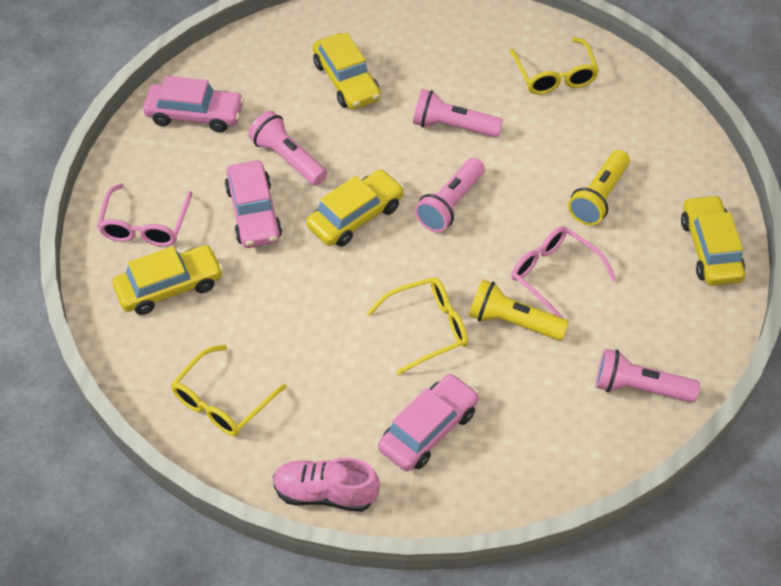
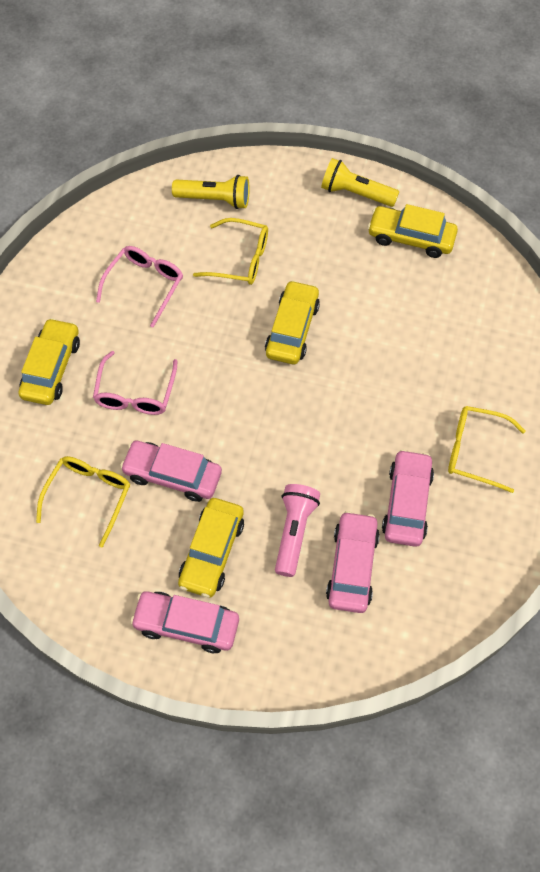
pink car: 3 -> 4
pink flashlight: 4 -> 1
pink shoe: 1 -> 0

